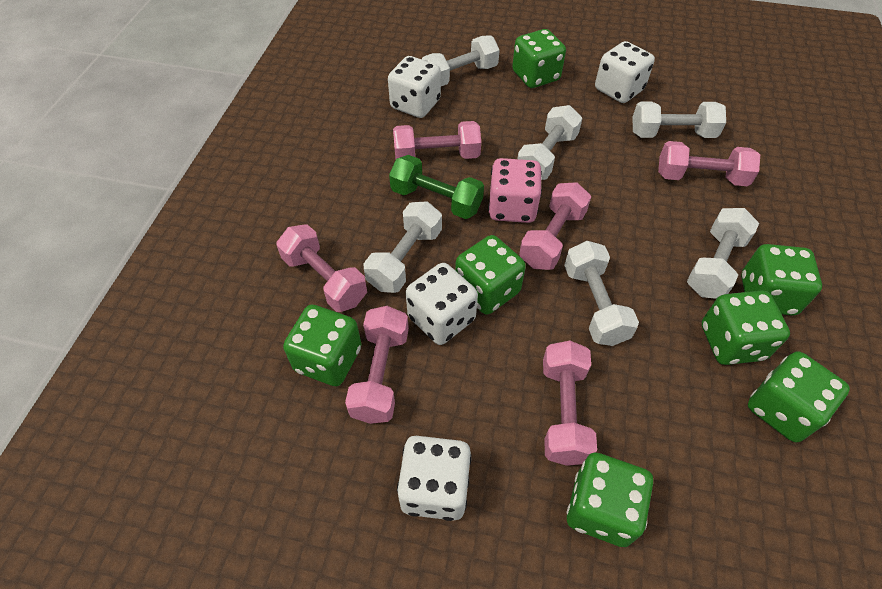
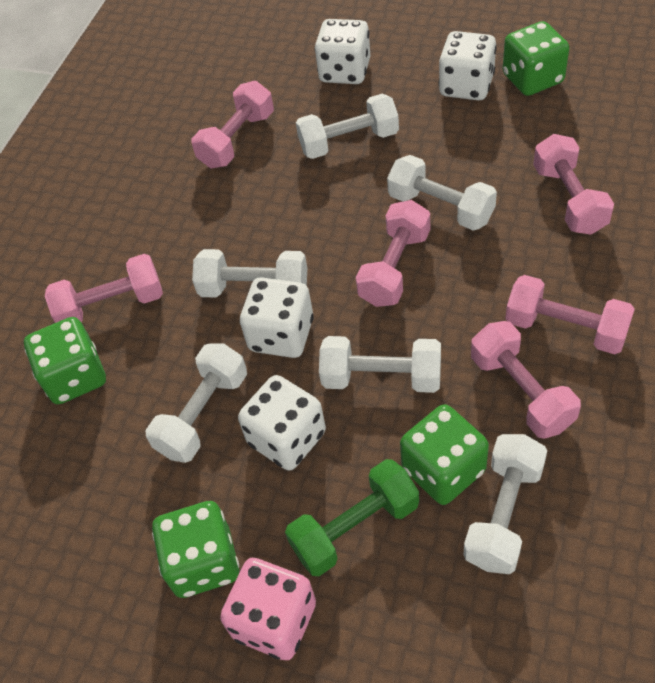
green dice: 7 -> 4

